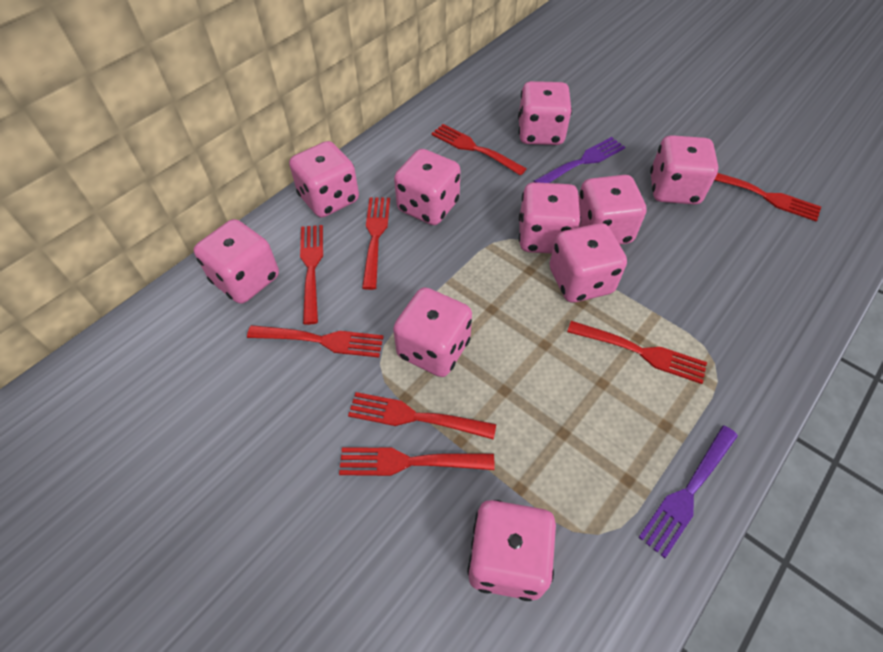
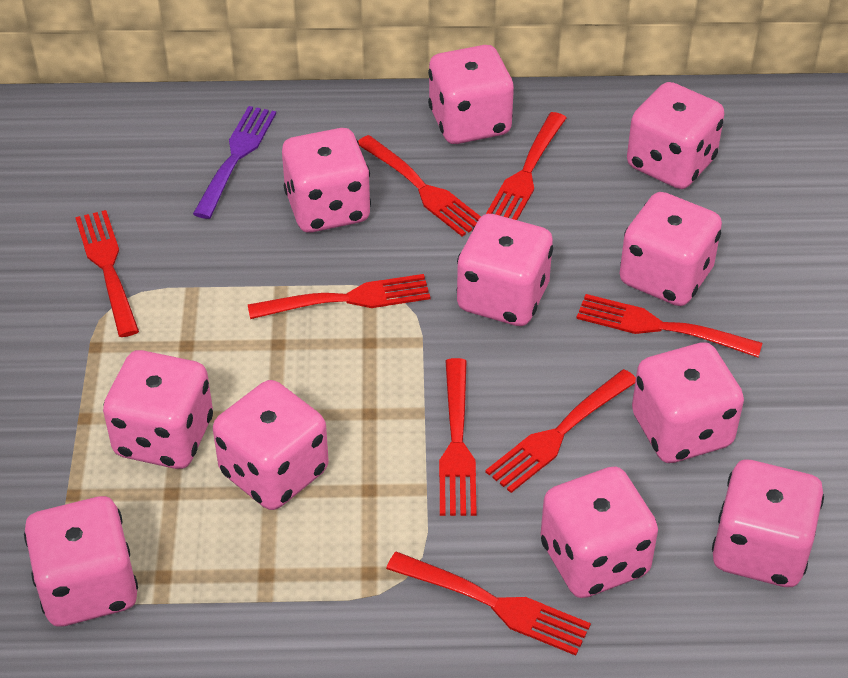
pink dice: 10 -> 11
purple fork: 2 -> 1

